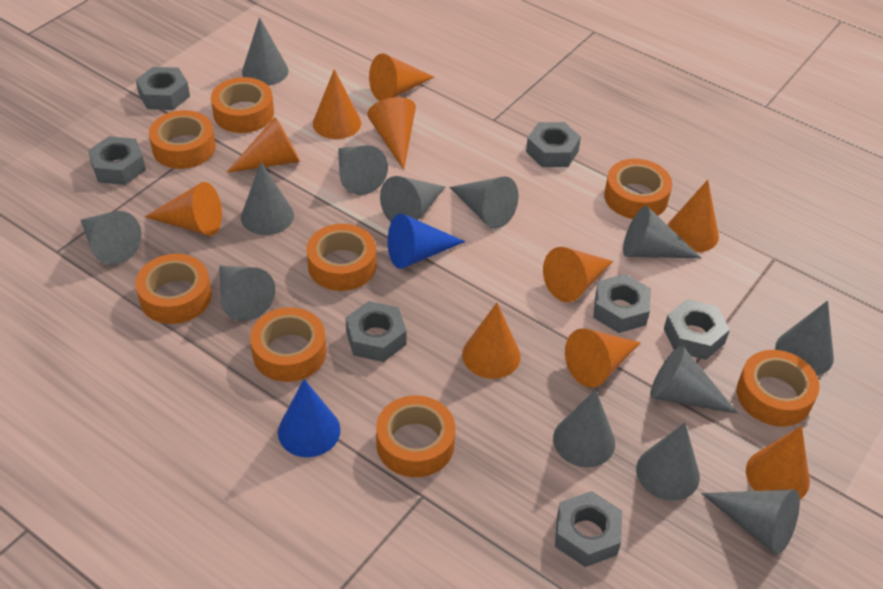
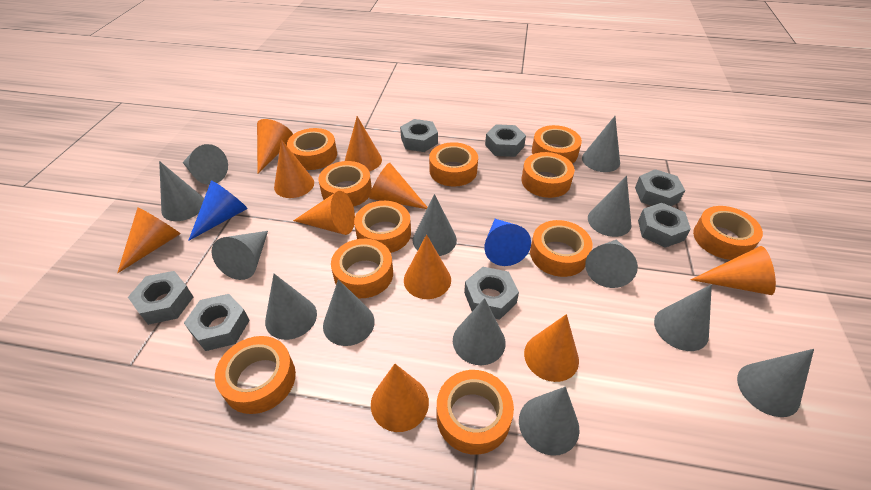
orange tape: 8 -> 11

